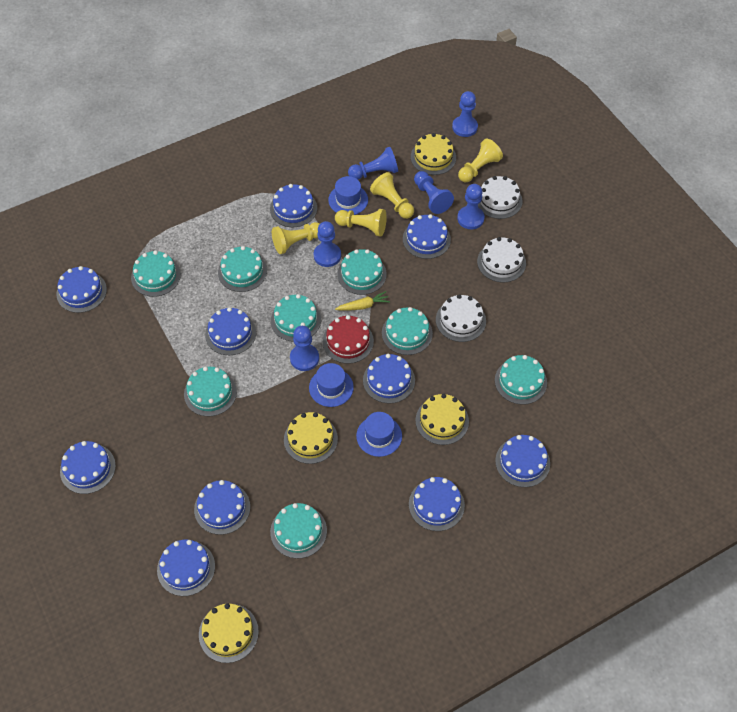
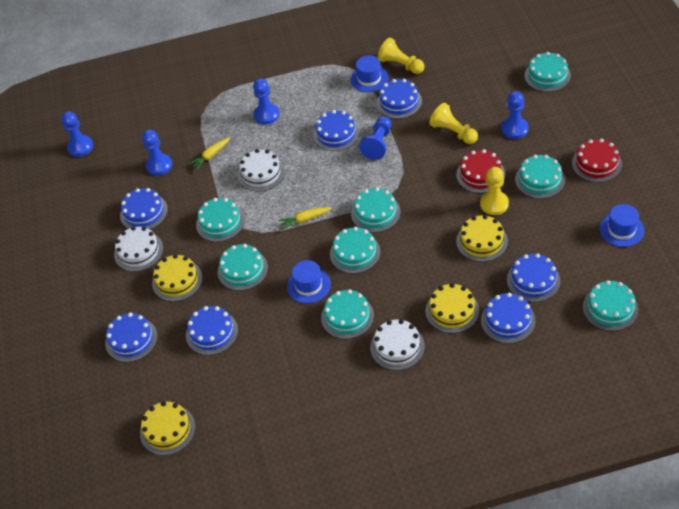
blue cake: 10 -> 7
blue pawn: 6 -> 5
red cake: 1 -> 2
yellow carrot: 1 -> 2
yellow pawn: 4 -> 3

